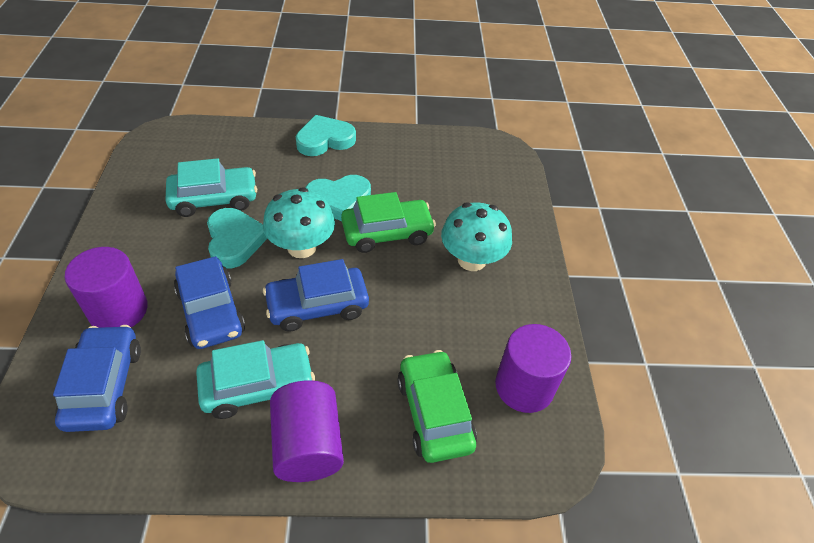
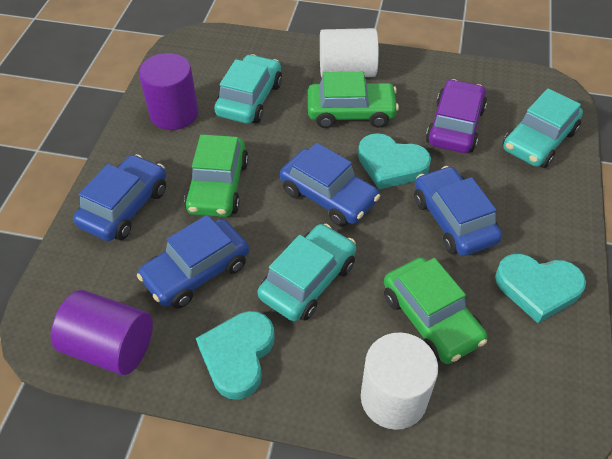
blue car: 3 -> 4
green car: 2 -> 3
purple car: 0 -> 1
purple cylinder: 3 -> 2
turquoise car: 2 -> 3
turquoise mushroom: 2 -> 0
white cylinder: 0 -> 2

